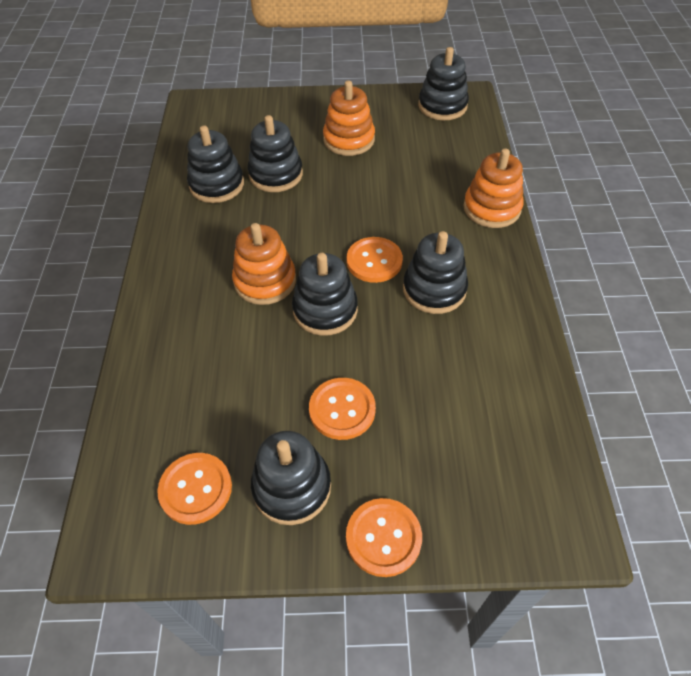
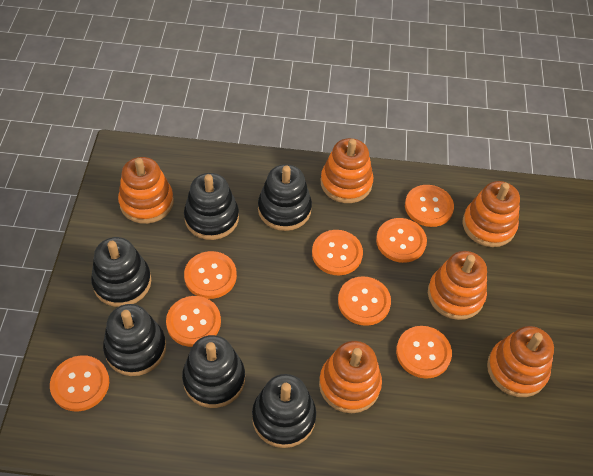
orange button: 4 -> 8
orange stacking toy: 3 -> 6

